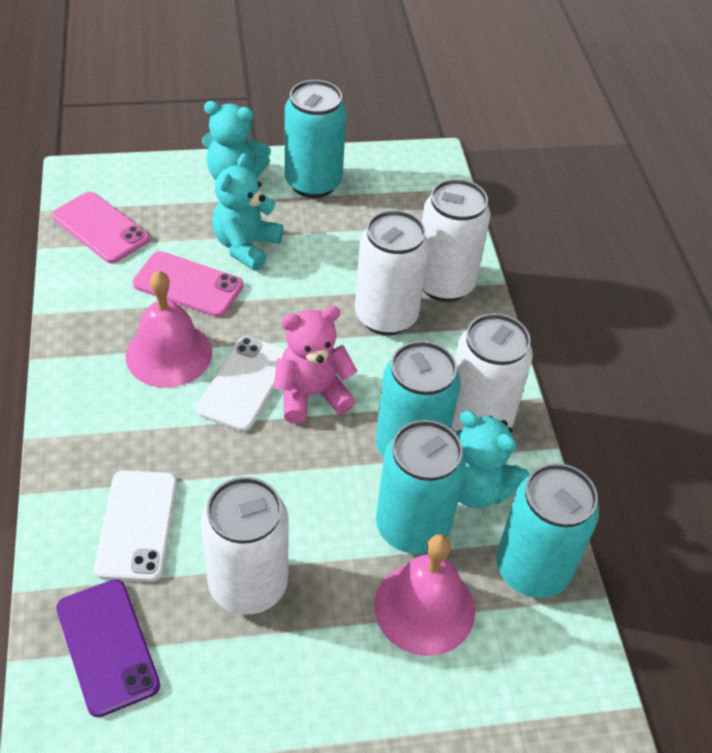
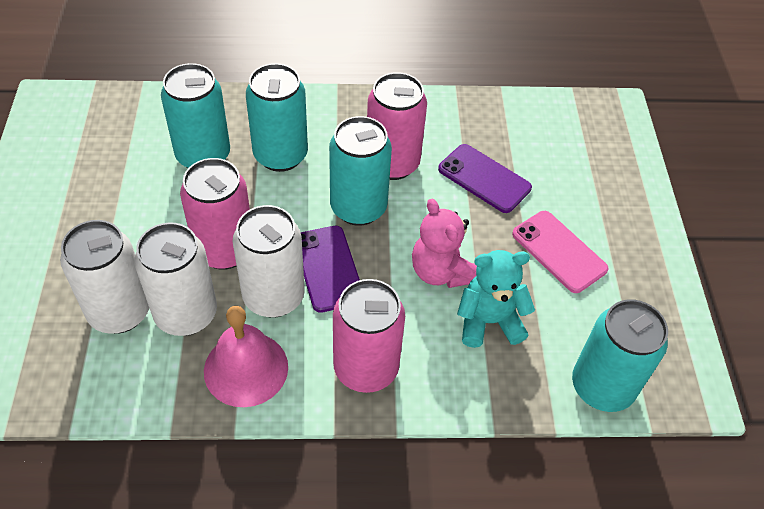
pink bell: 2 -> 1
pink can: 0 -> 3
pink phone: 2 -> 1
purple phone: 1 -> 2
turquoise teddy bear: 3 -> 1
white can: 4 -> 3
white phone: 2 -> 0

